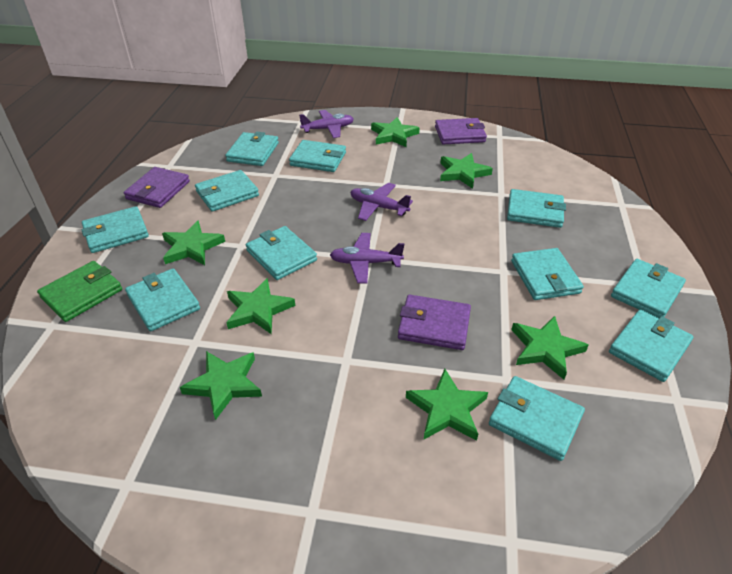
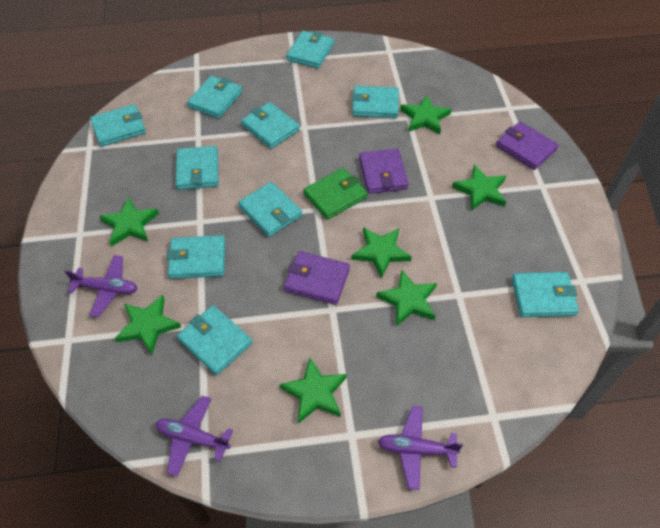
turquoise wallet: 11 -> 10

